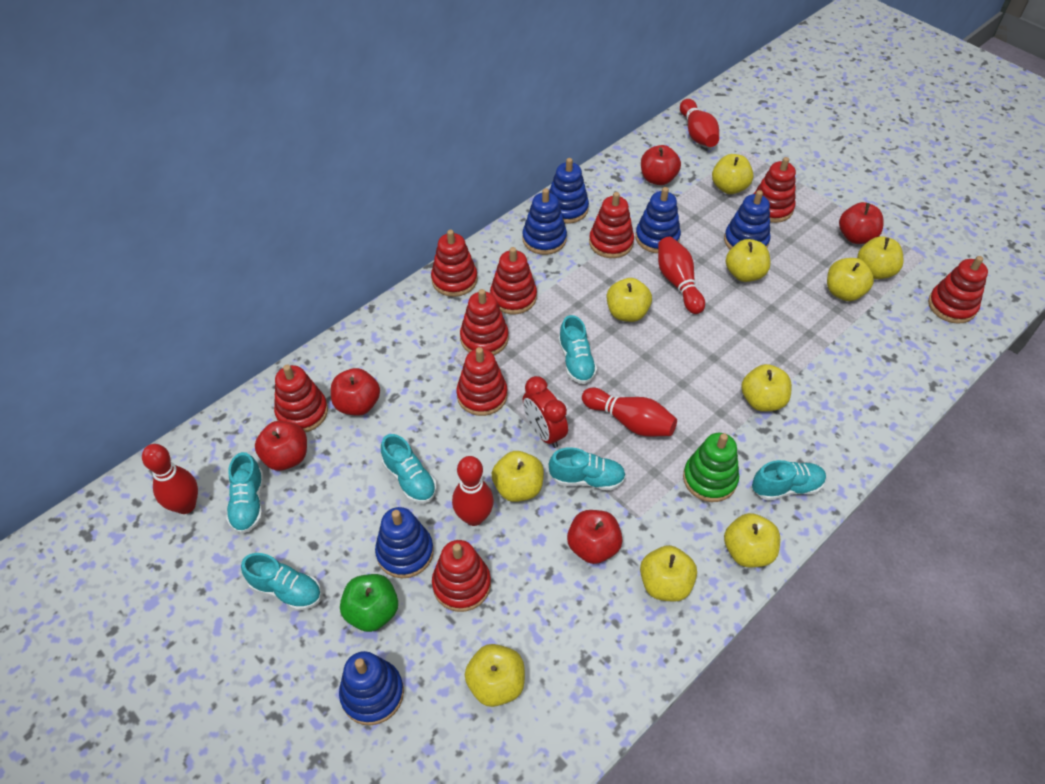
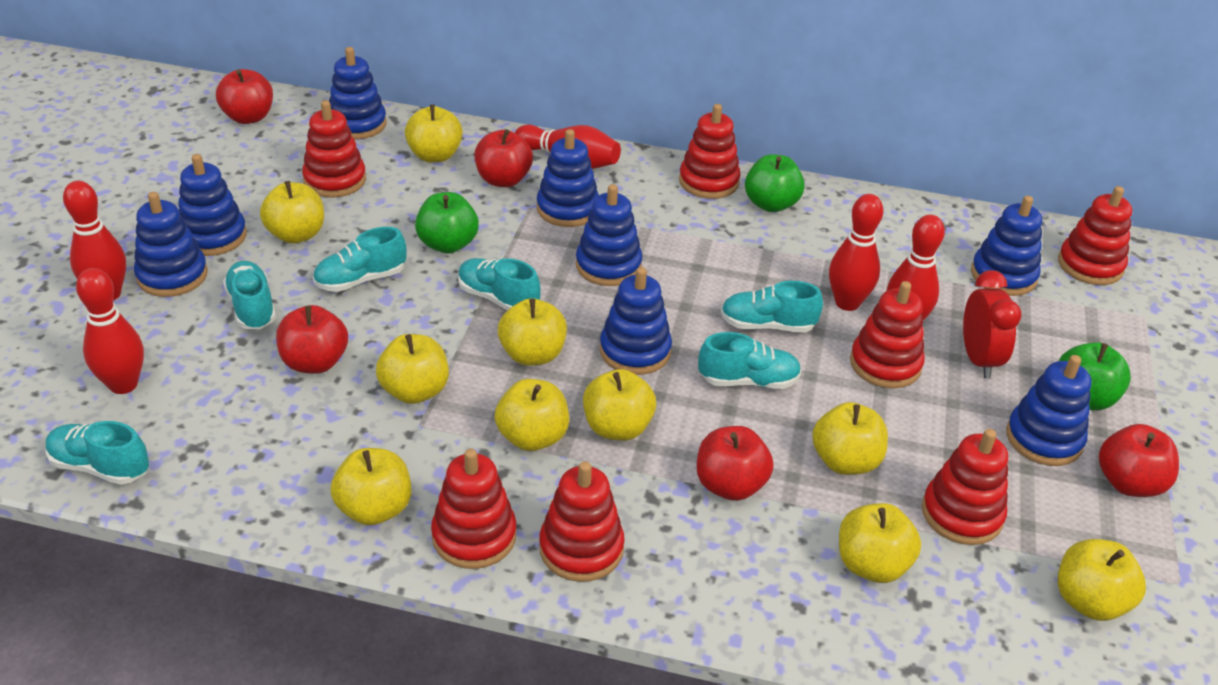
blue stacking toy: 6 -> 8
green apple: 1 -> 3
green stacking toy: 1 -> 0
red stacking toy: 9 -> 7

